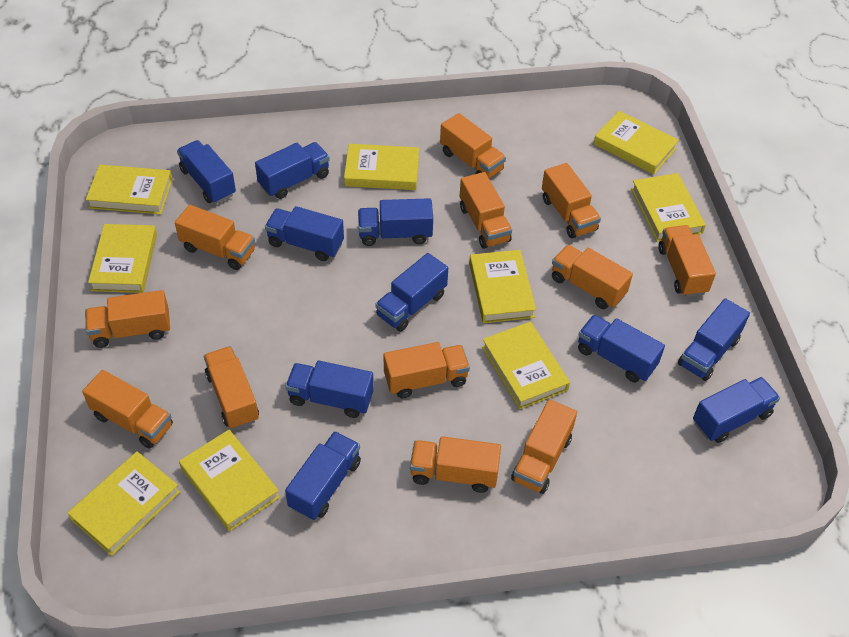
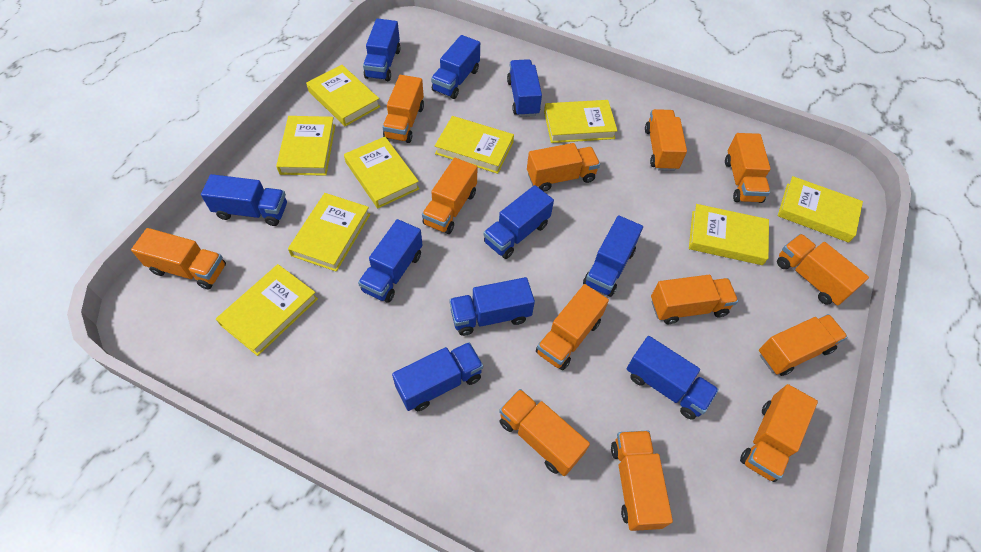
orange truck: 12 -> 13

